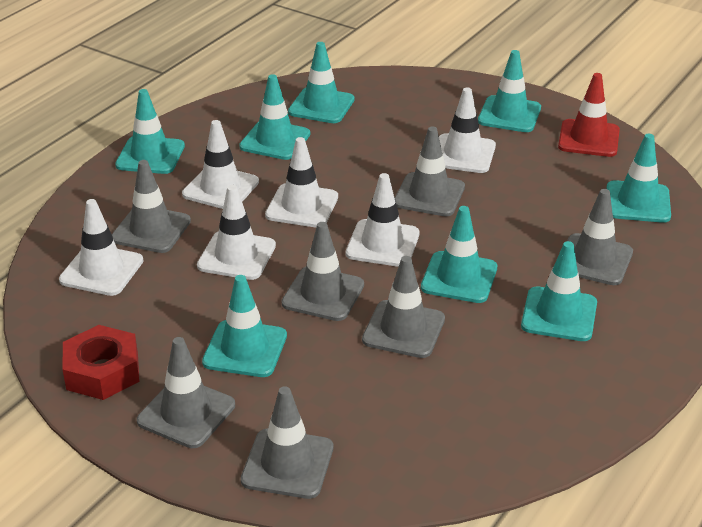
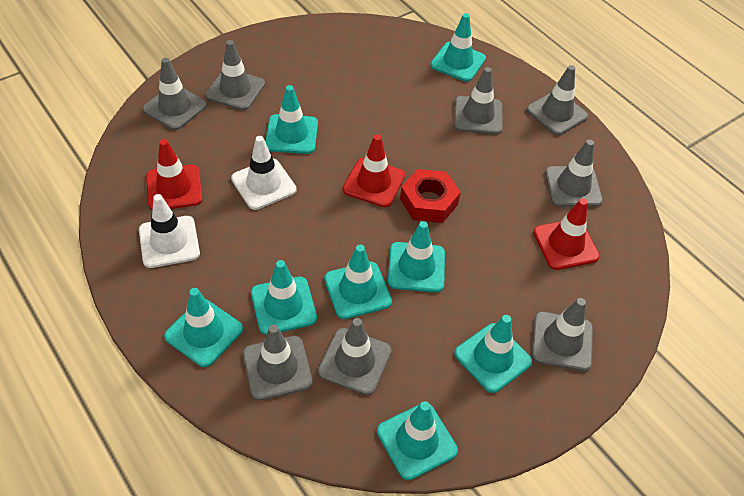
grey traffic cone: 7 -> 8
red traffic cone: 1 -> 3
white traffic cone: 6 -> 2

